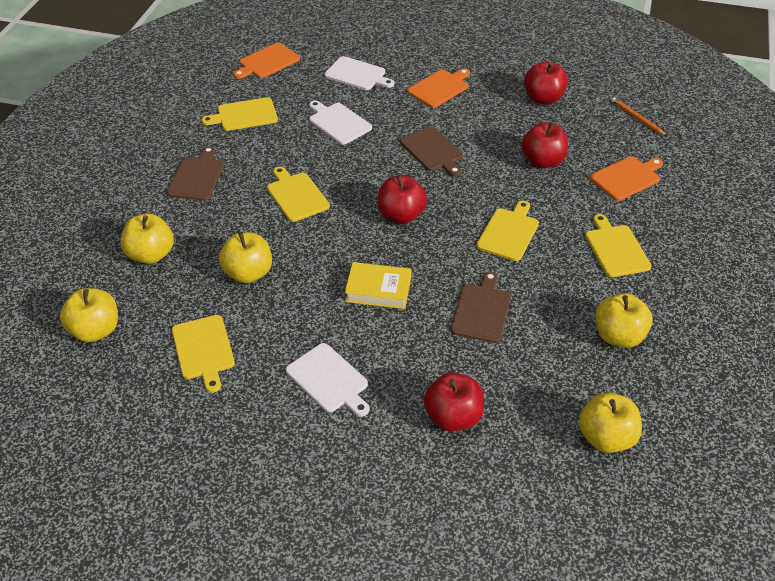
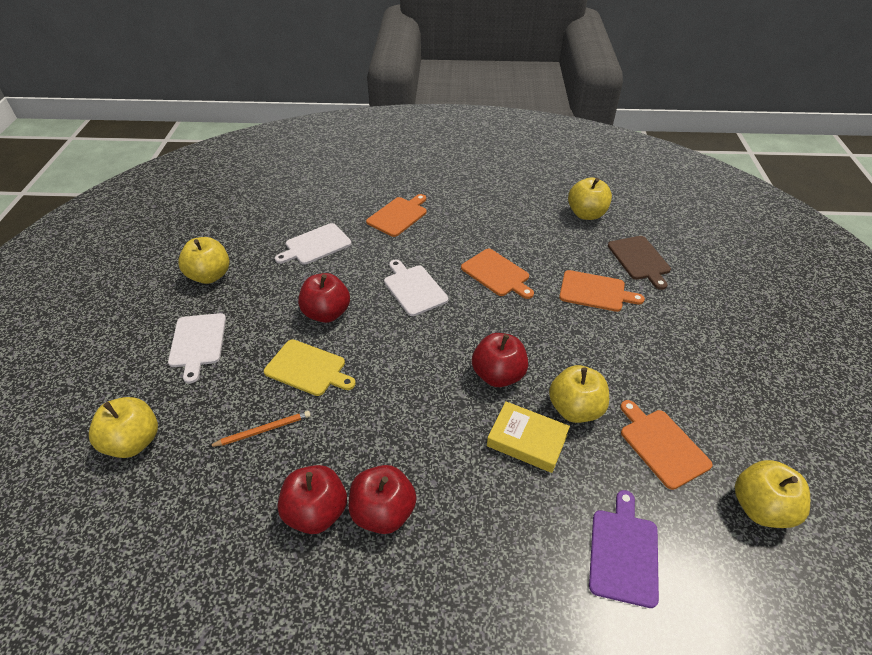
brown cutting board: 3 -> 1
orange cutting board: 3 -> 4
purple cutting board: 0 -> 1
yellow cutting board: 5 -> 1

